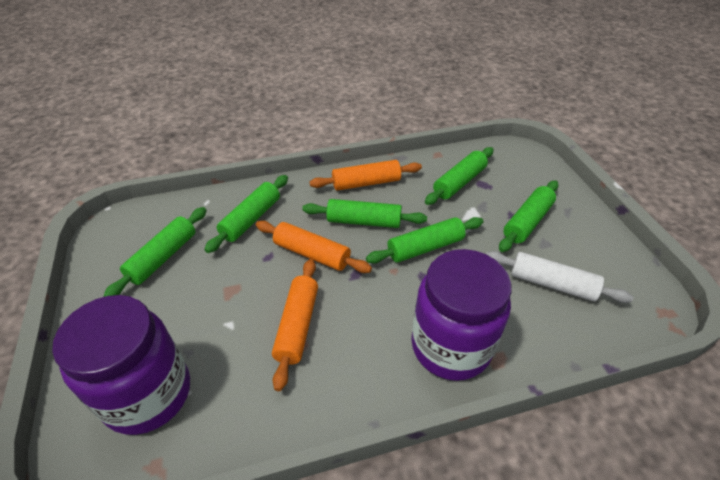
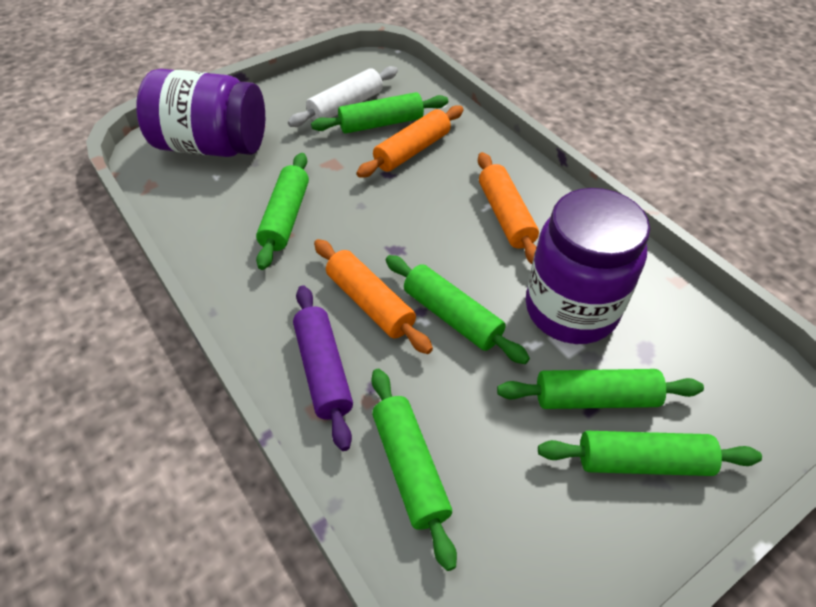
purple rolling pin: 0 -> 1

